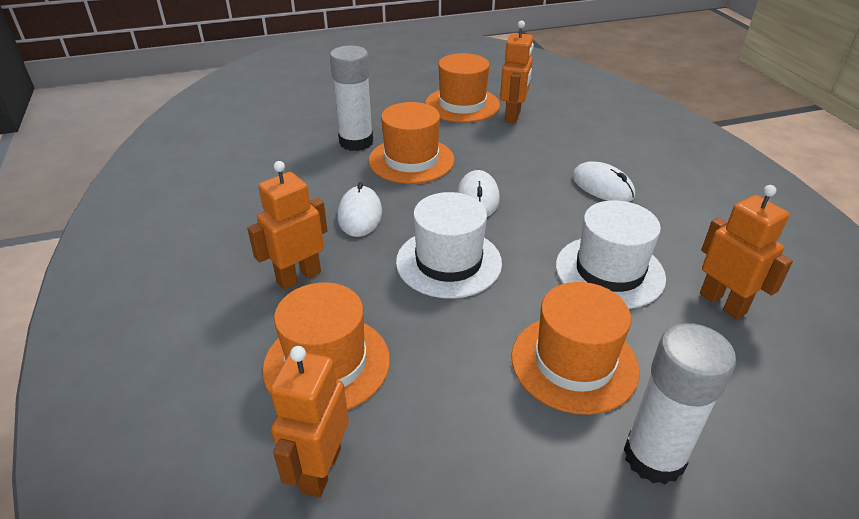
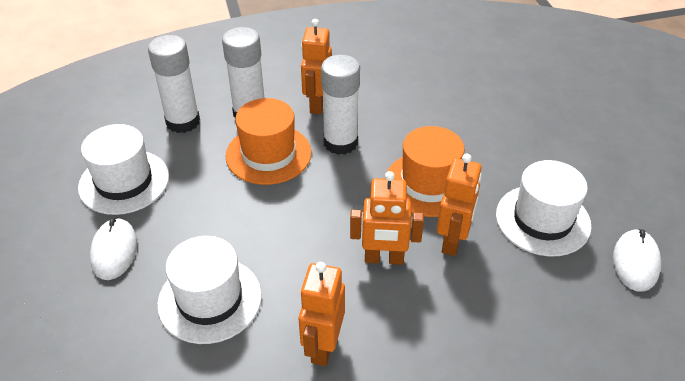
orange hat: 4 -> 2
white glue stick: 2 -> 3
white hat: 2 -> 3
white mouse: 3 -> 2

